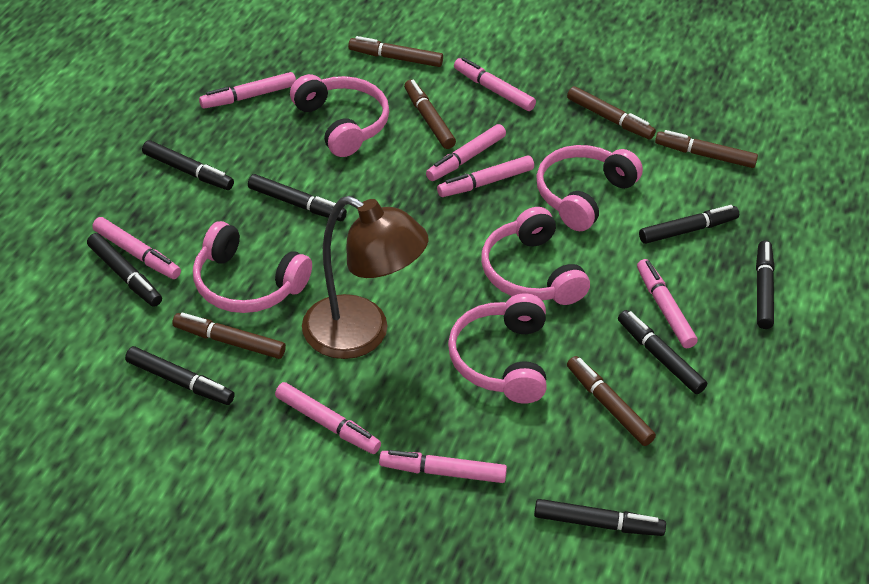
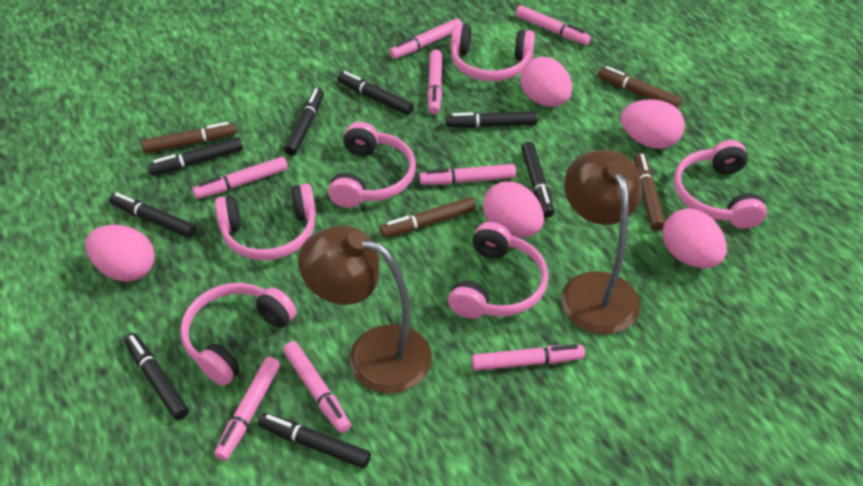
brown lamp: 1 -> 2
brown marker: 6 -> 4
pink egg: 0 -> 5
pink headphones: 5 -> 6

